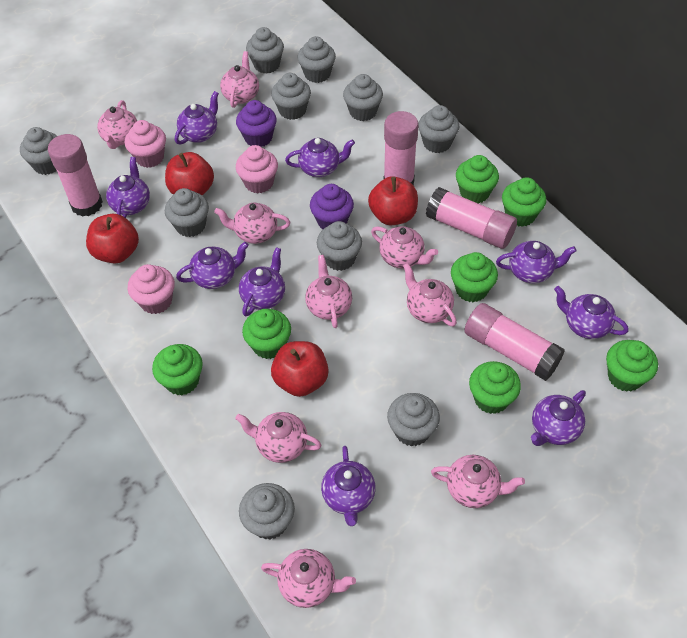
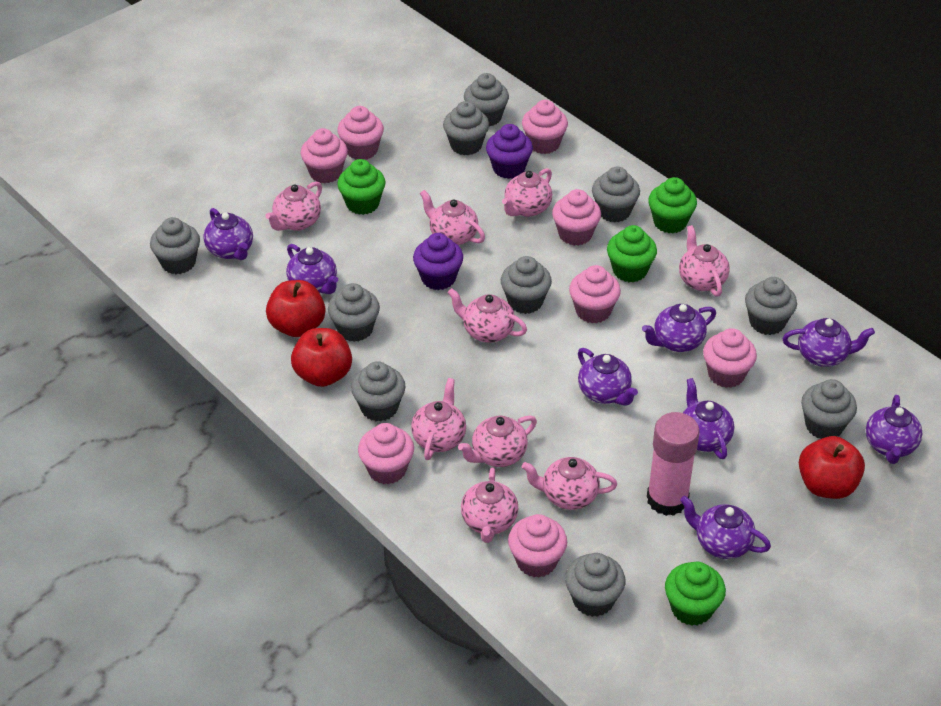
green cupcake: 7 -> 4
pink cupcake: 3 -> 8
pink glue stick: 4 -> 1
purple teapot: 9 -> 8
red apple: 4 -> 3

